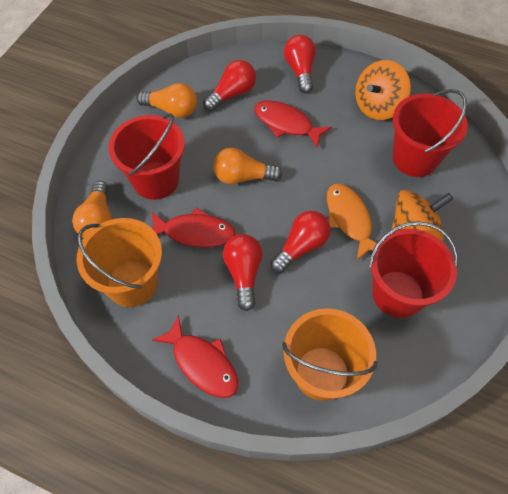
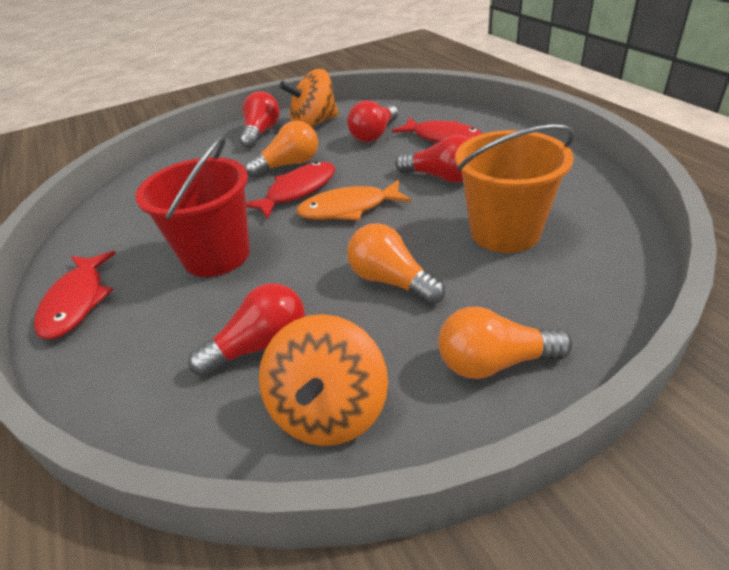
orange bucket: 2 -> 1
red bucket: 3 -> 1

